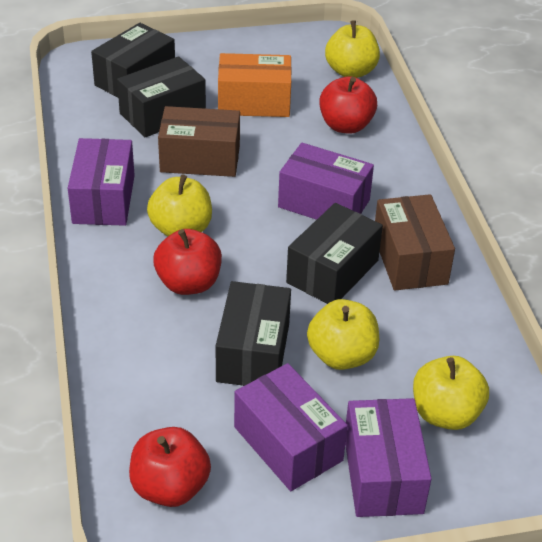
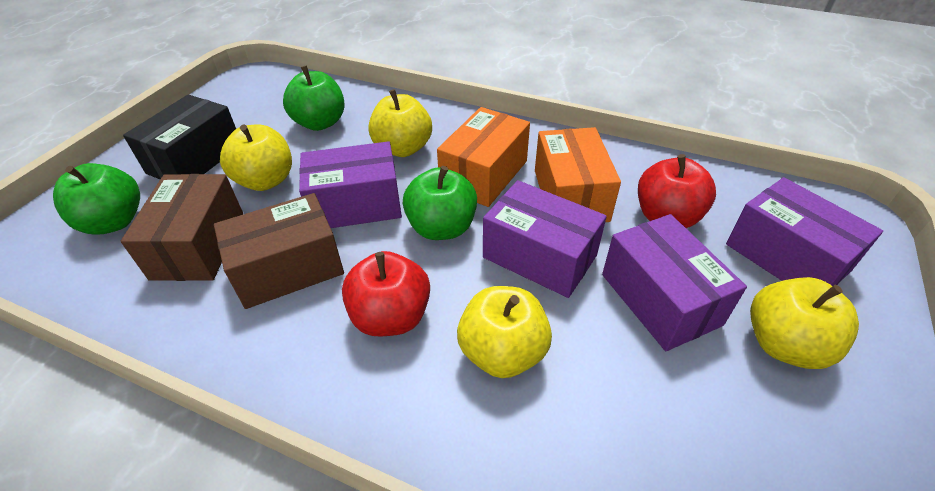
black box: 4 -> 1
green apple: 0 -> 3
orange box: 1 -> 2
red apple: 3 -> 2

